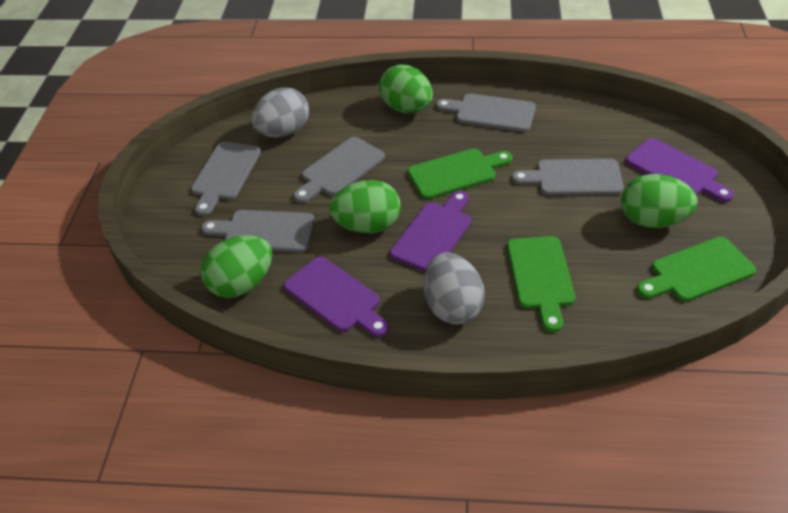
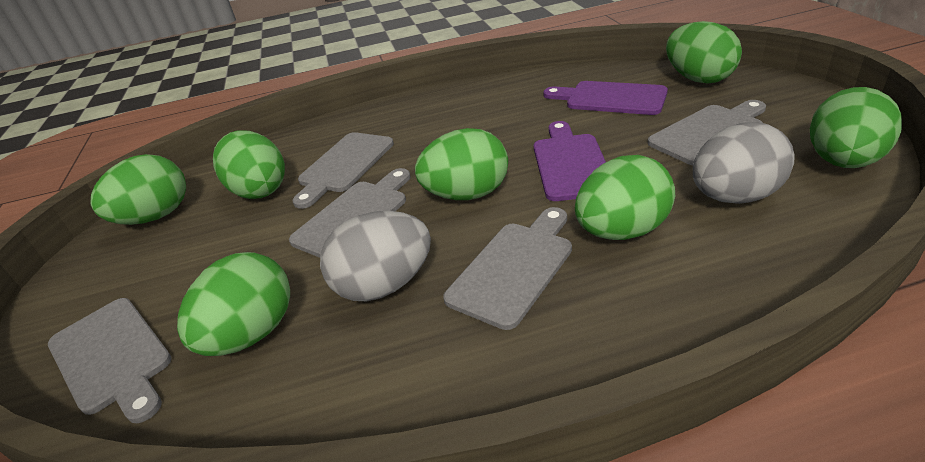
green cutting board: 3 -> 0
green egg: 4 -> 7
purple cutting board: 3 -> 2

